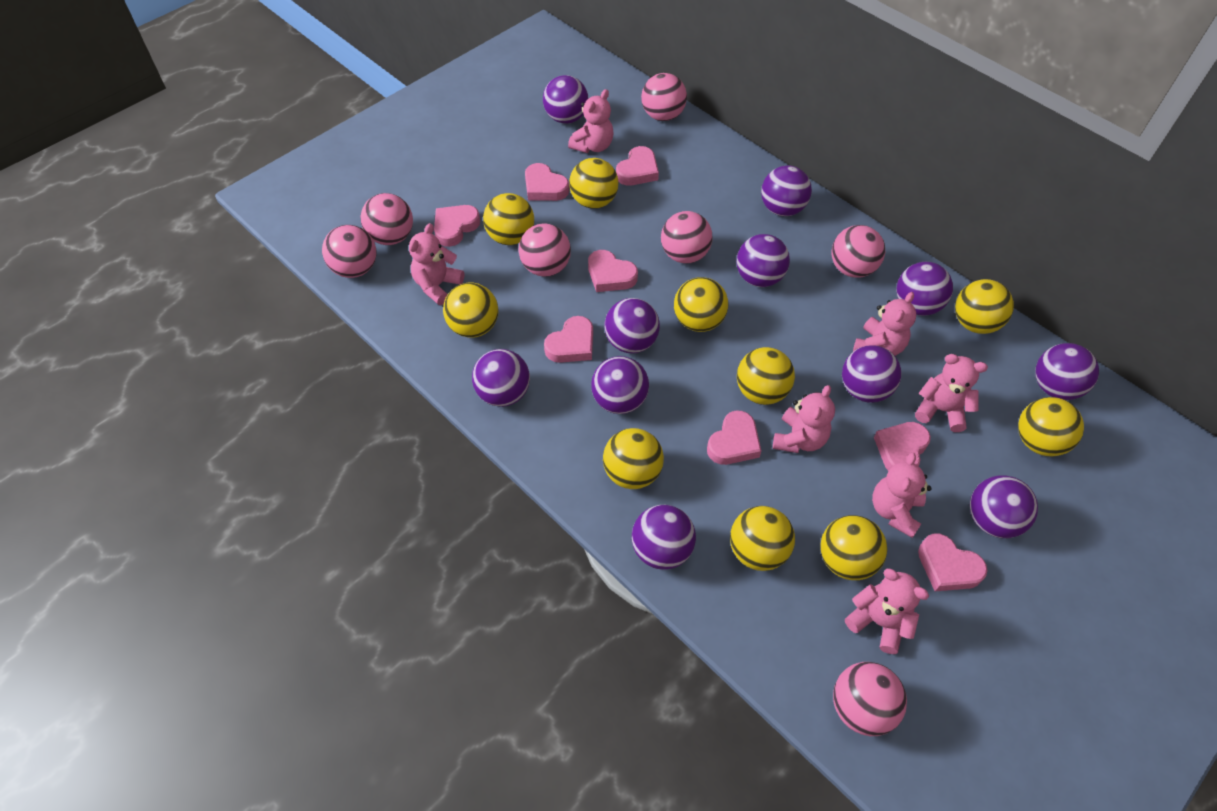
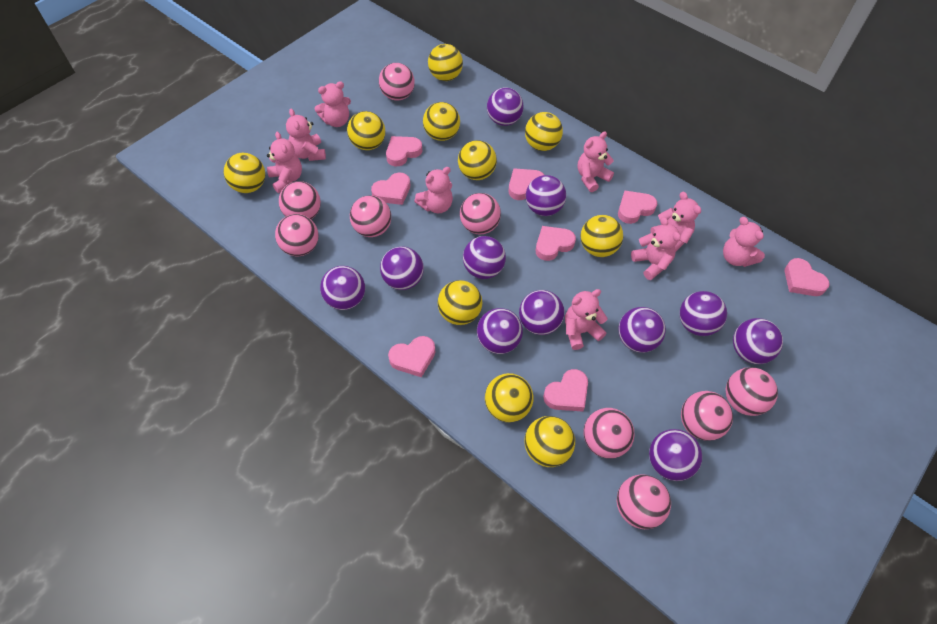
pink ball: 7 -> 9
pink teddy bear: 7 -> 9

